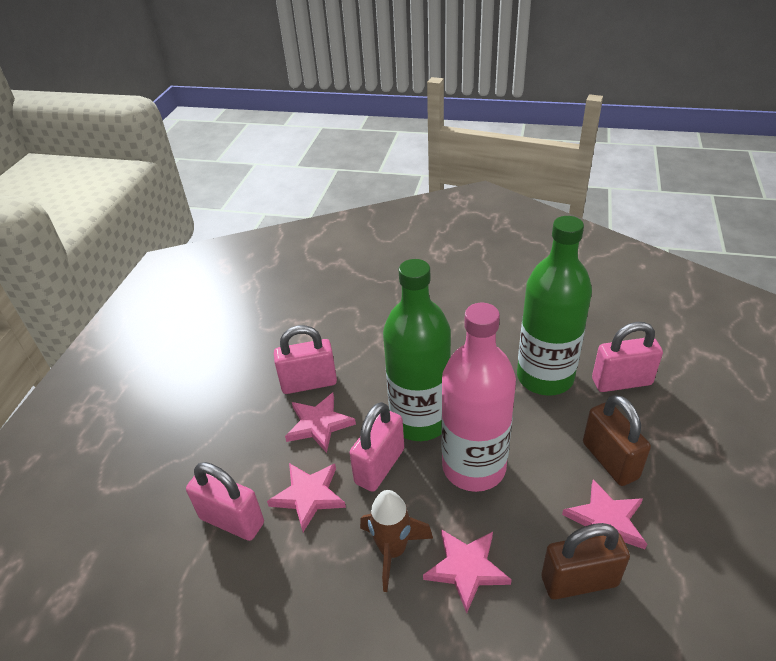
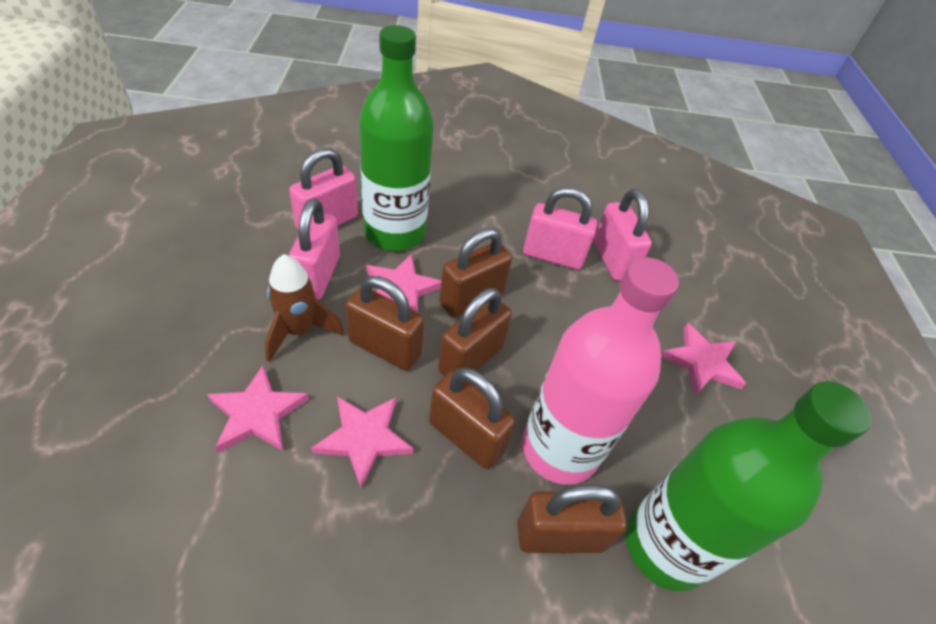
brown padlock: 2 -> 5

